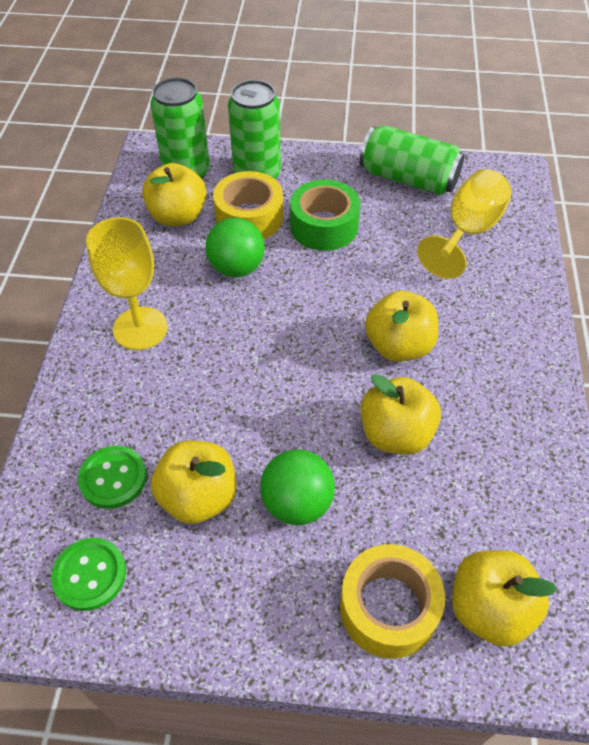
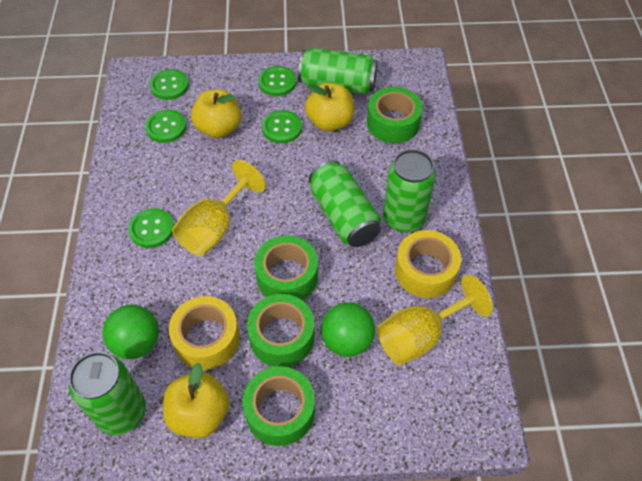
green button: 2 -> 5
green can: 3 -> 4
green tape: 1 -> 4
yellow apple: 5 -> 3

